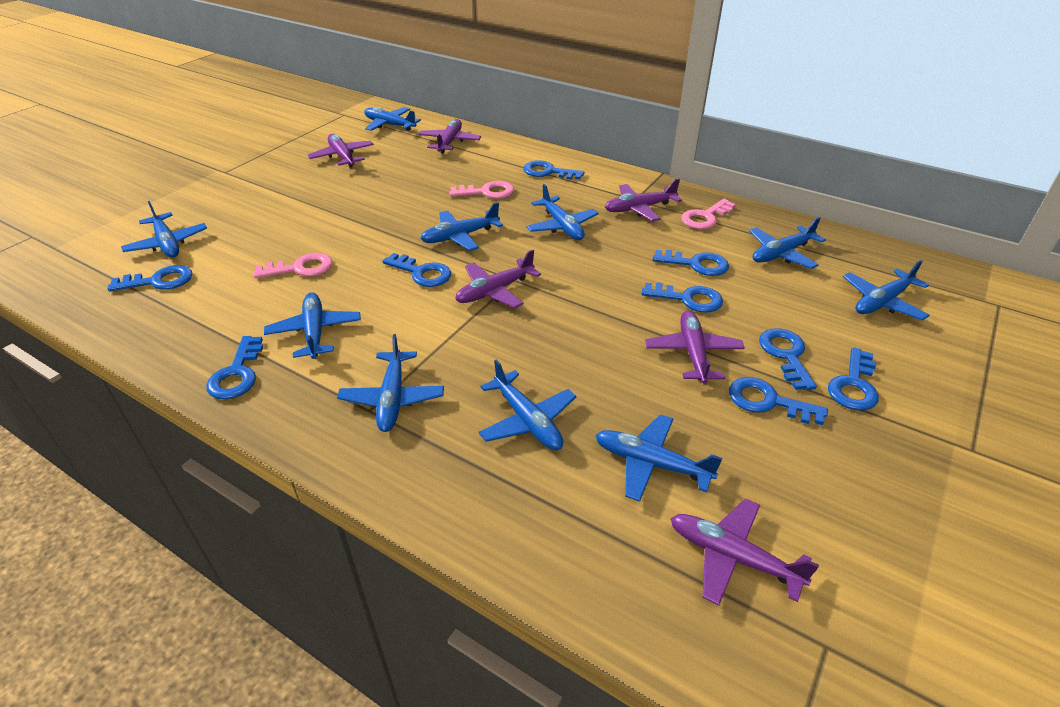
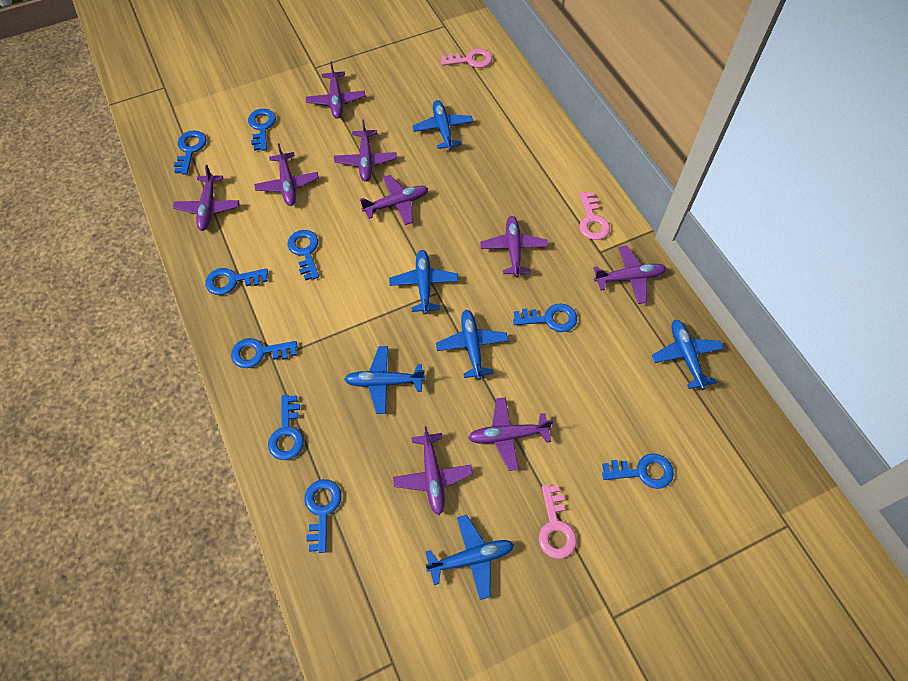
blue plane: 10 -> 6
purple plane: 6 -> 9

